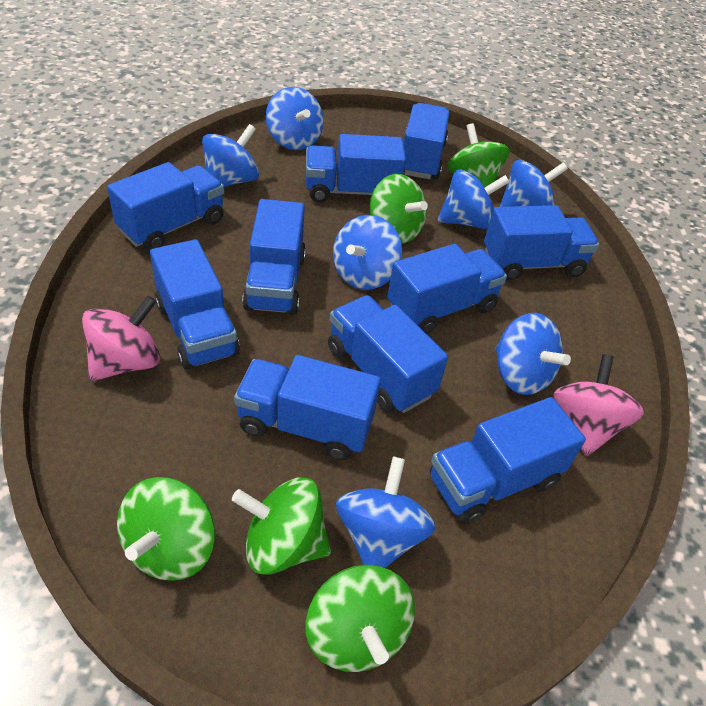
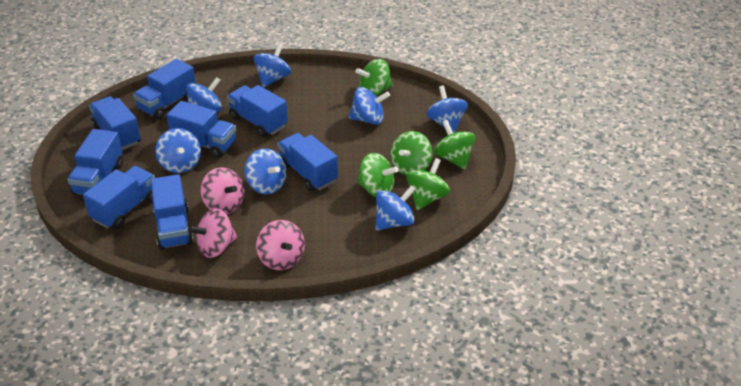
blue truck: 10 -> 8
pink spinning top: 2 -> 3

